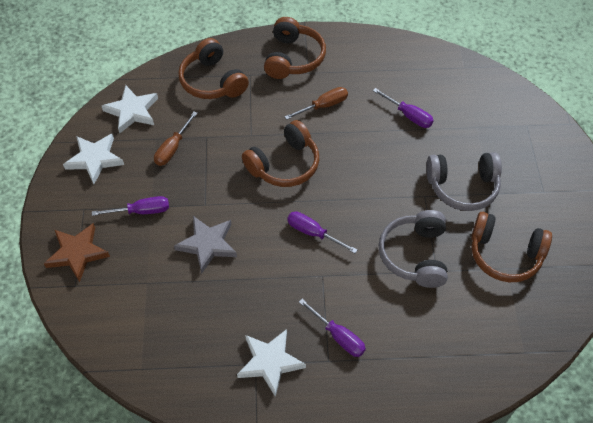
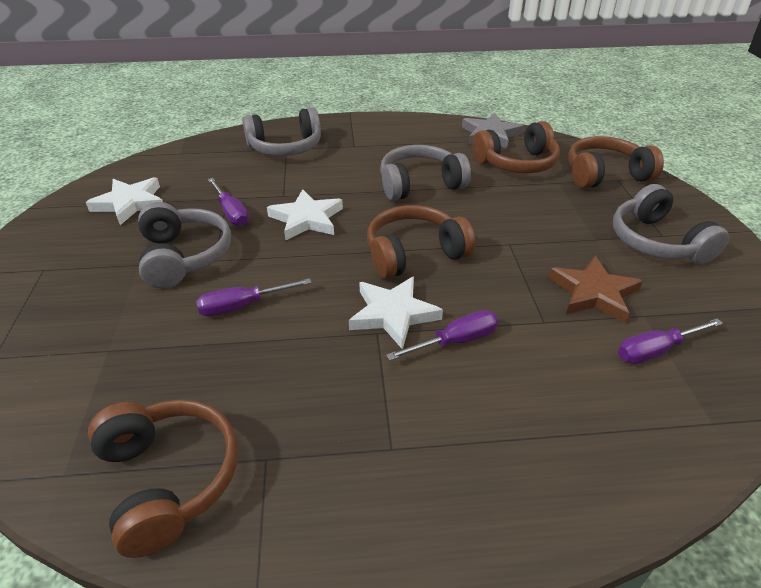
brown screwdriver: 2 -> 0
grey headphones: 2 -> 4

